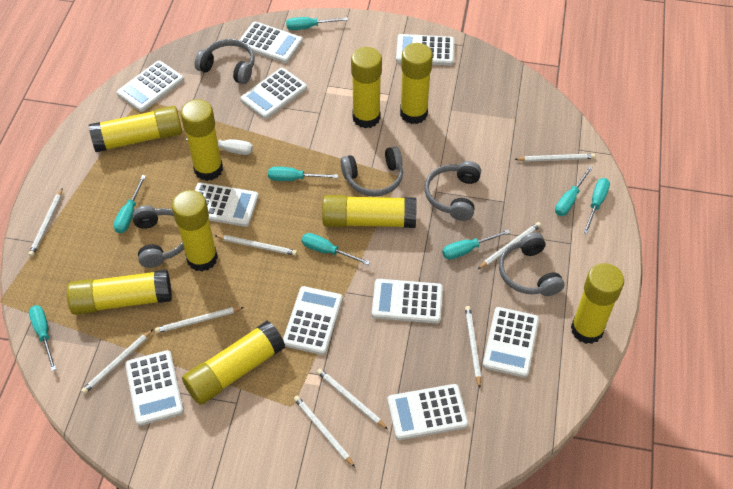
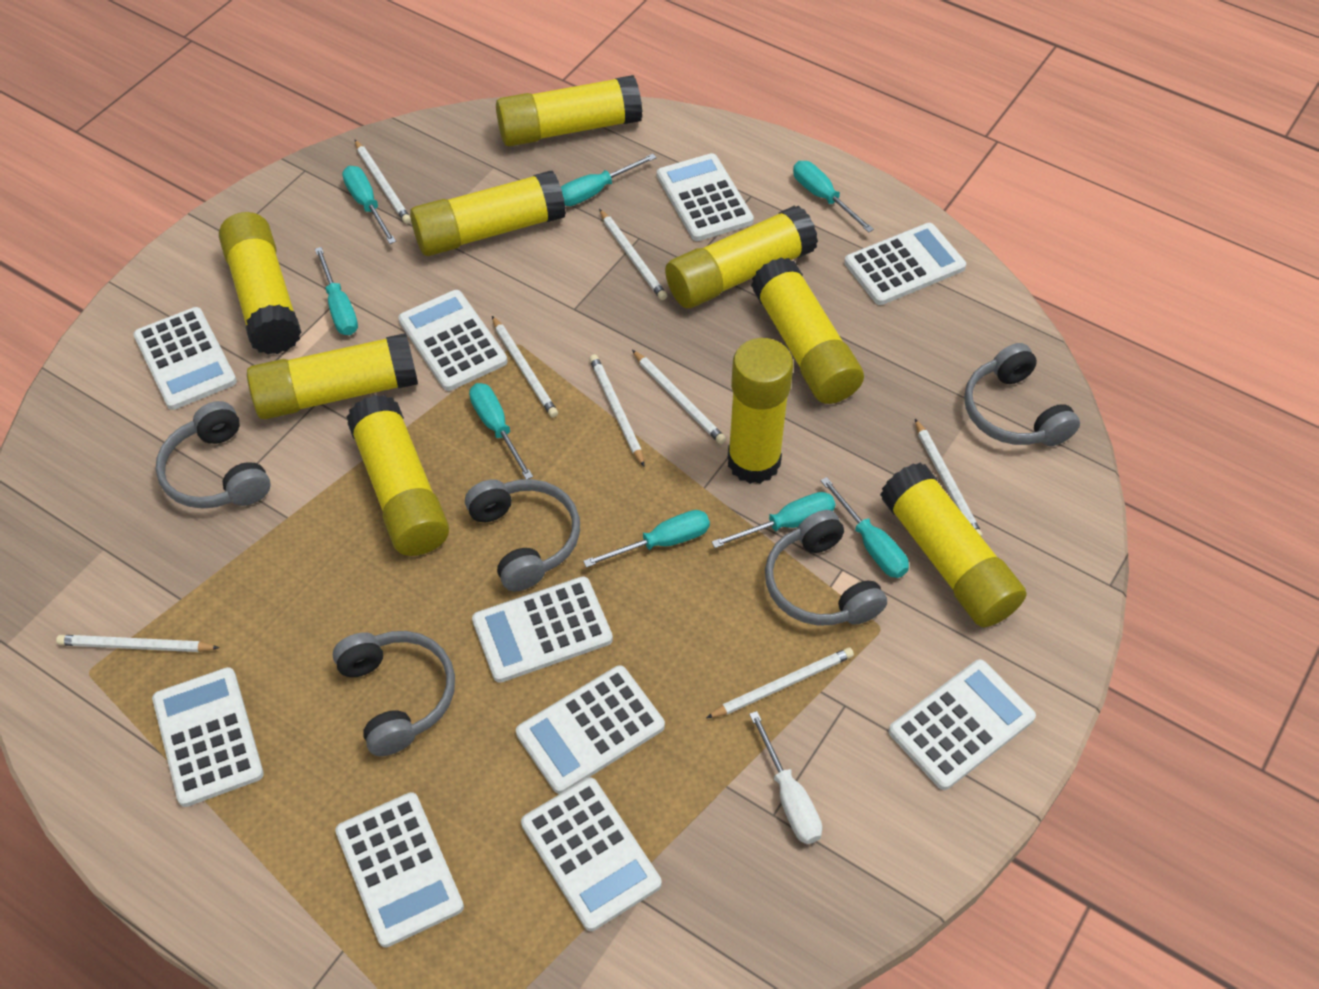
white pencil: 9 -> 8

